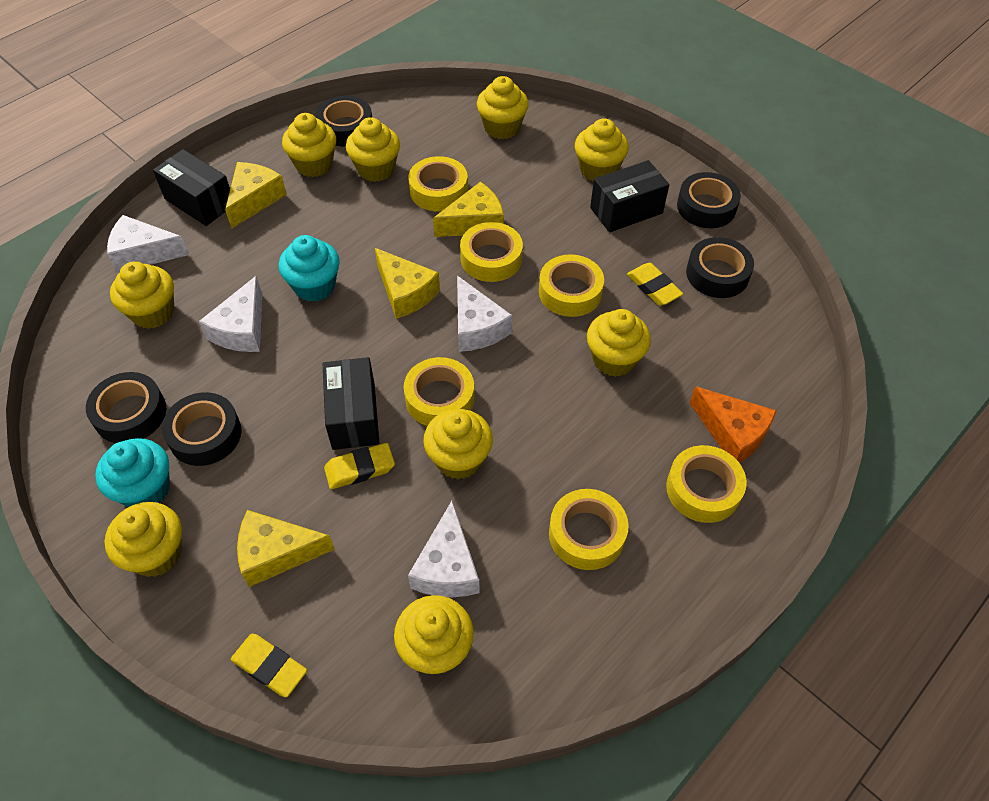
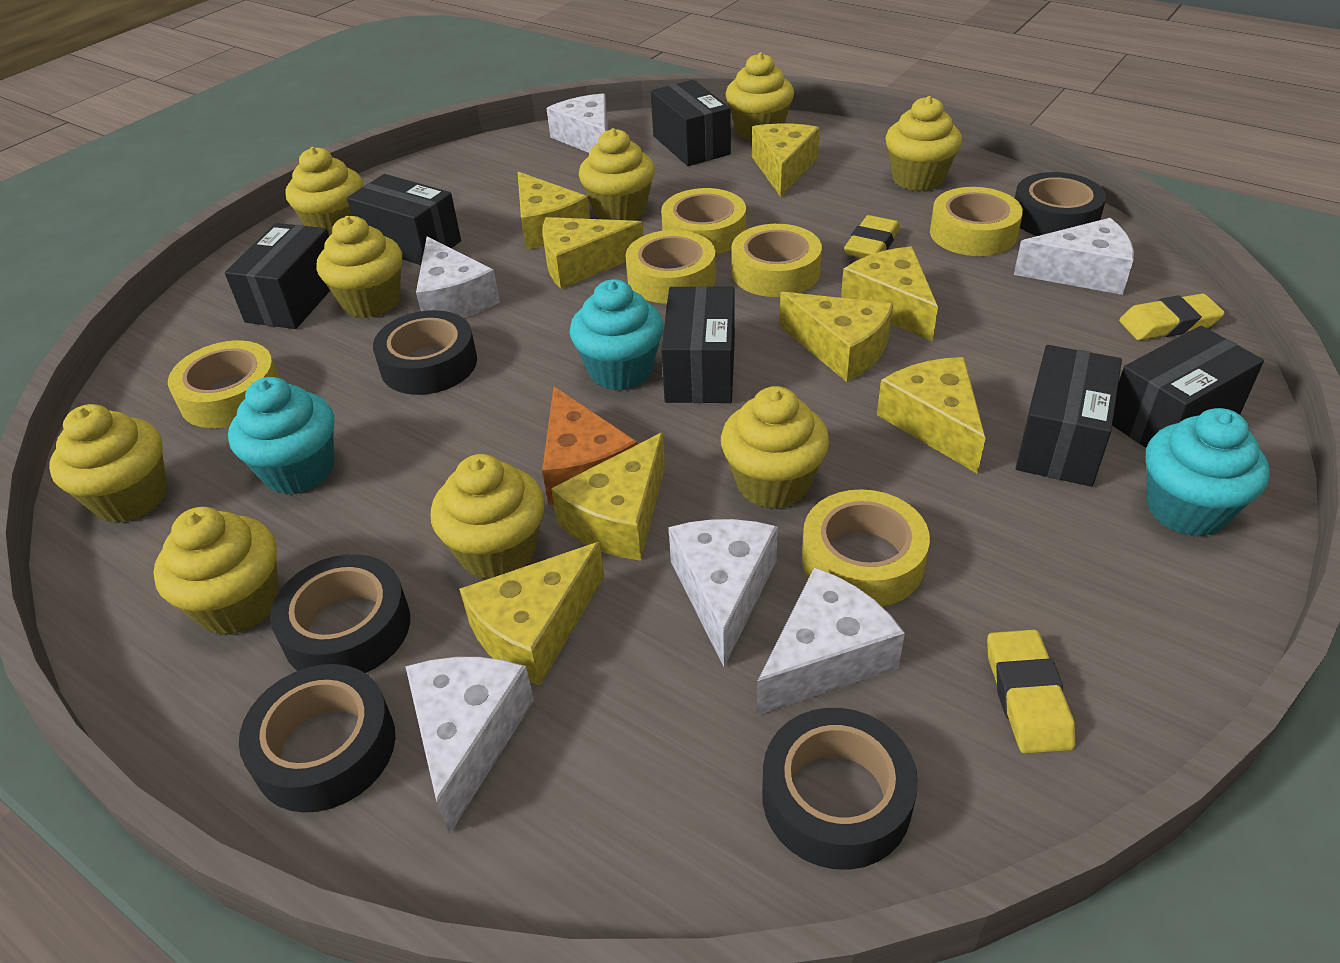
black box: 3 -> 6
turquoise cupcake: 2 -> 3
white cheese: 4 -> 6
yellow cheese: 4 -> 8

